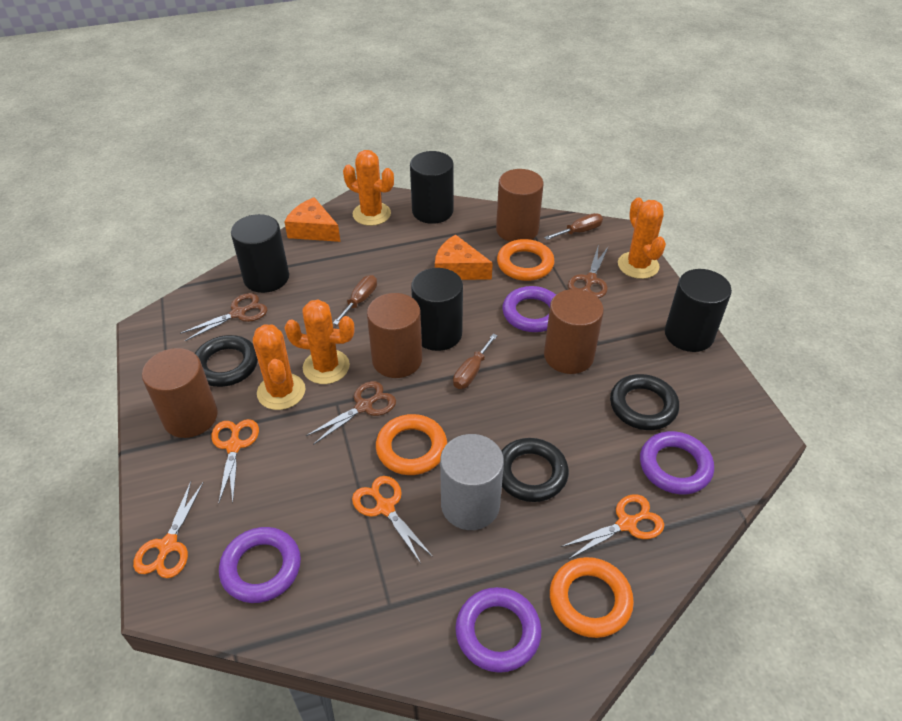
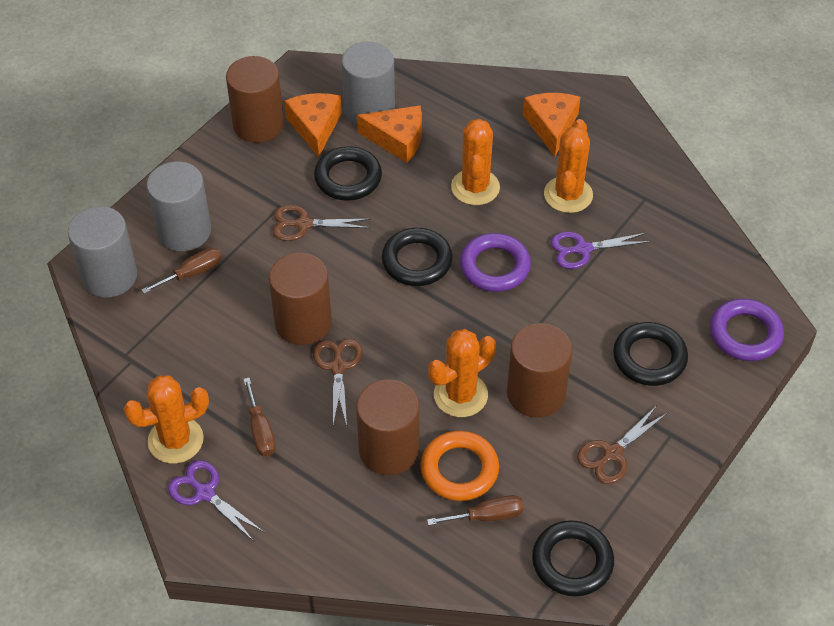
black cylinder: 4 -> 0
black ring: 3 -> 4
grey cylinder: 1 -> 3
orange cheese: 2 -> 3
orange ring: 3 -> 1
orange scissors: 4 -> 0
purple ring: 4 -> 2
purple scissors: 0 -> 2

